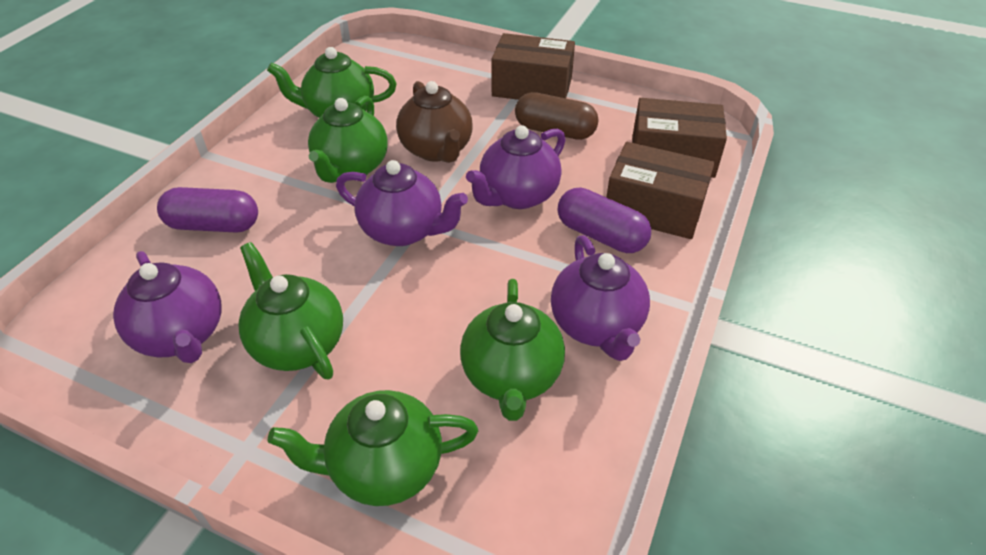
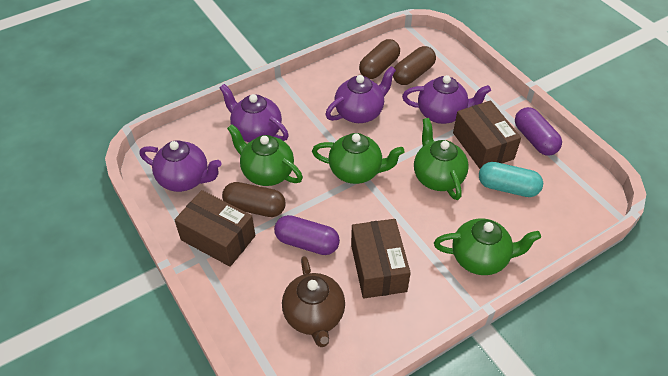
brown capsule: 1 -> 3
green teapot: 5 -> 4
turquoise capsule: 0 -> 1

